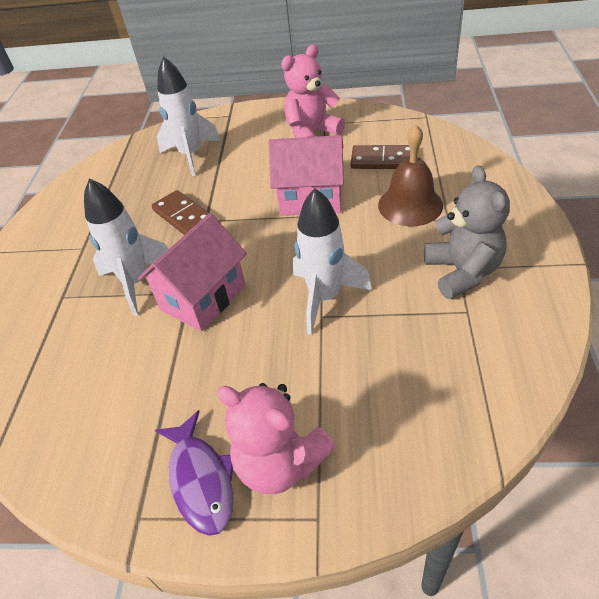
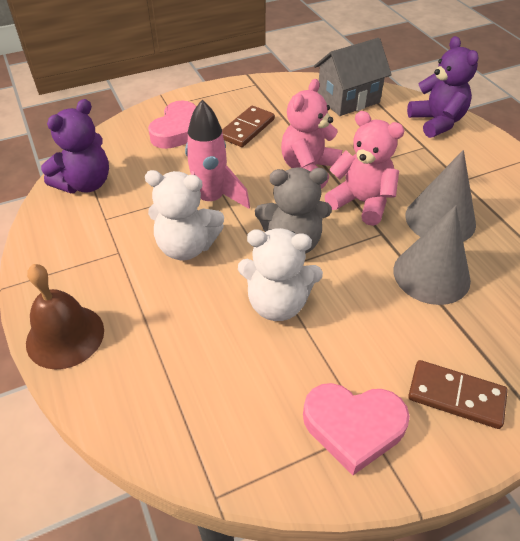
grey cone: 0 -> 2
grey house: 0 -> 1
pink heart: 0 -> 2
pink house: 2 -> 0
pink rocket: 0 -> 1
purple fish: 1 -> 0
purple teddy bear: 0 -> 2
white rocket: 3 -> 0
white teddy bear: 0 -> 2

